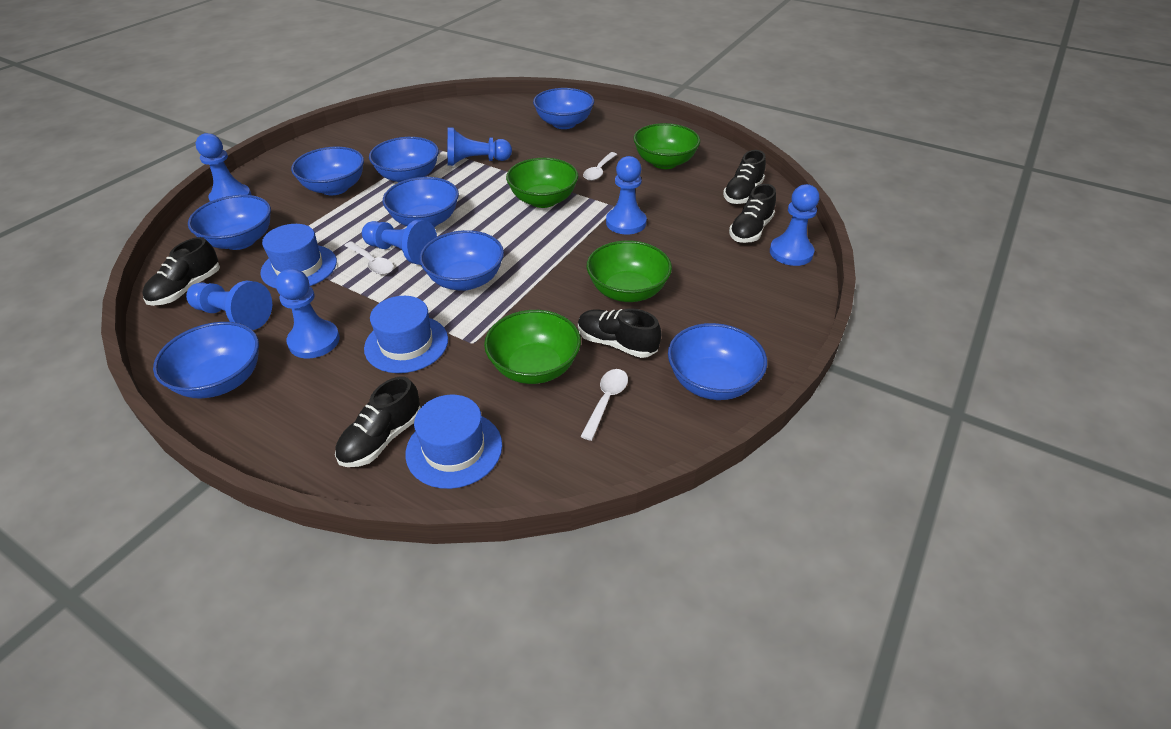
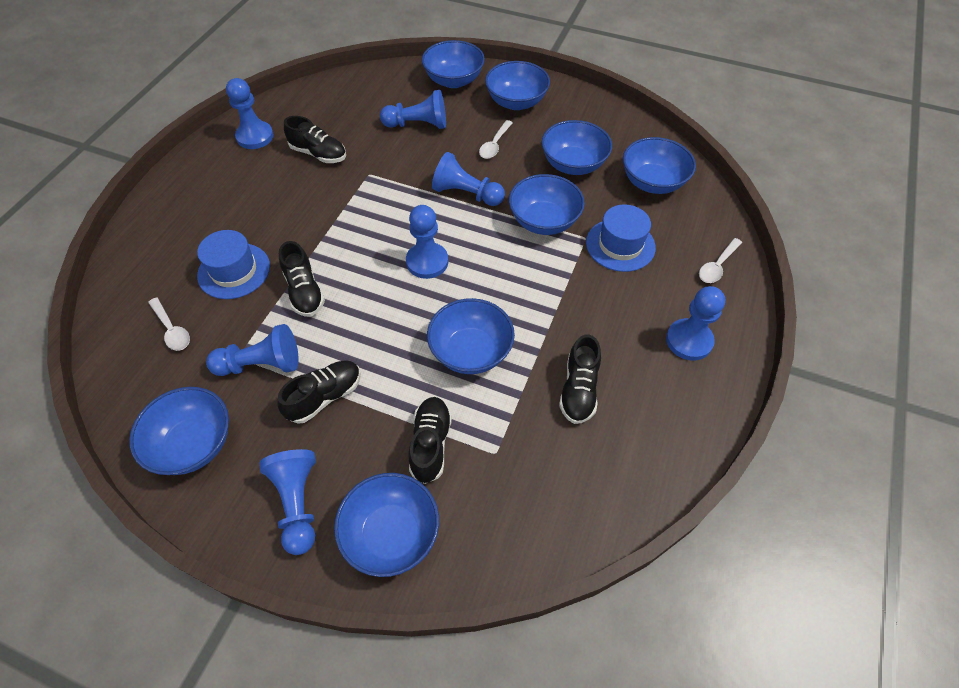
blue hat: 3 -> 2
green bowl: 4 -> 0

